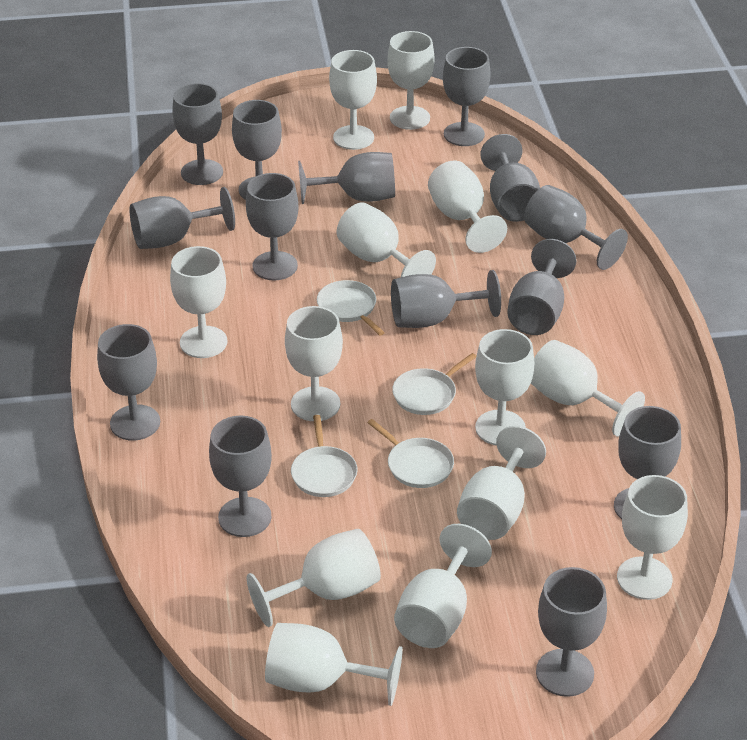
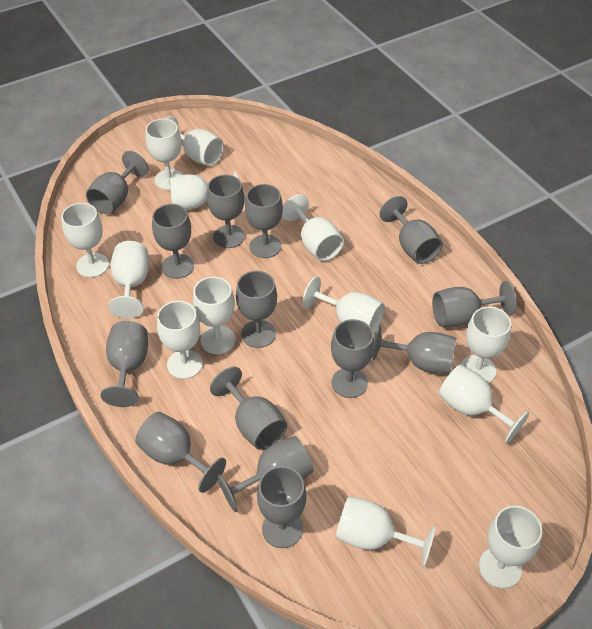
white pan: 4 -> 0

